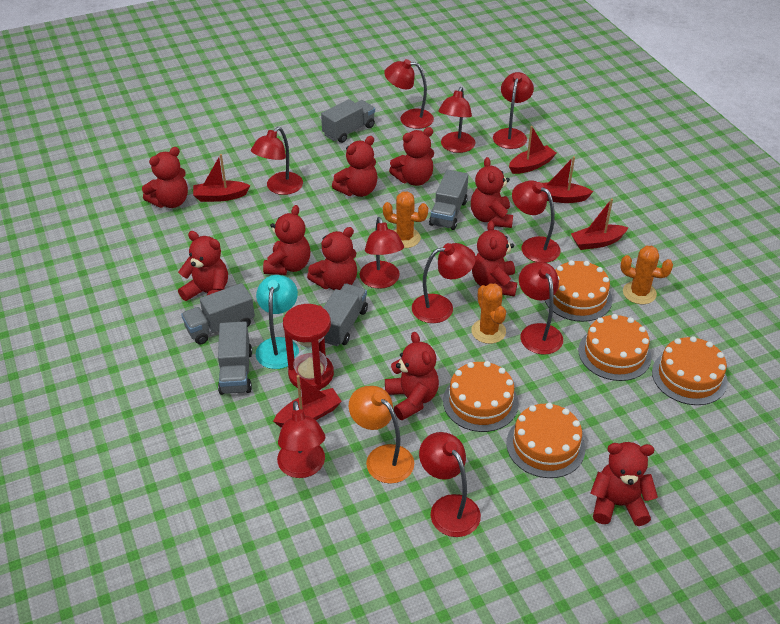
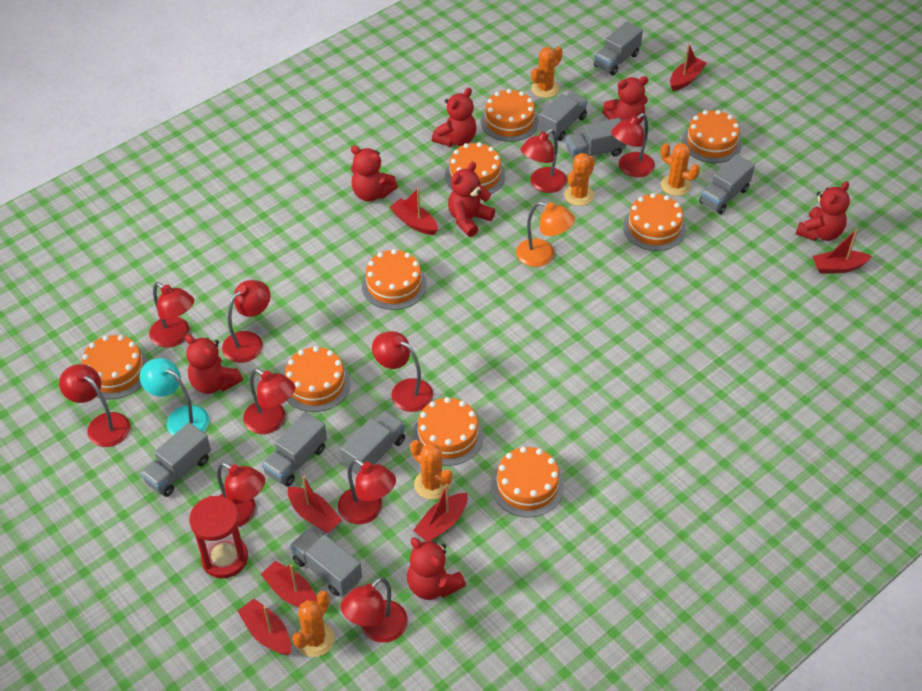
grey truck: 5 -> 8
orange cactus: 3 -> 5
orange cake: 5 -> 9
red boat: 5 -> 7
red teddy bear: 10 -> 7

